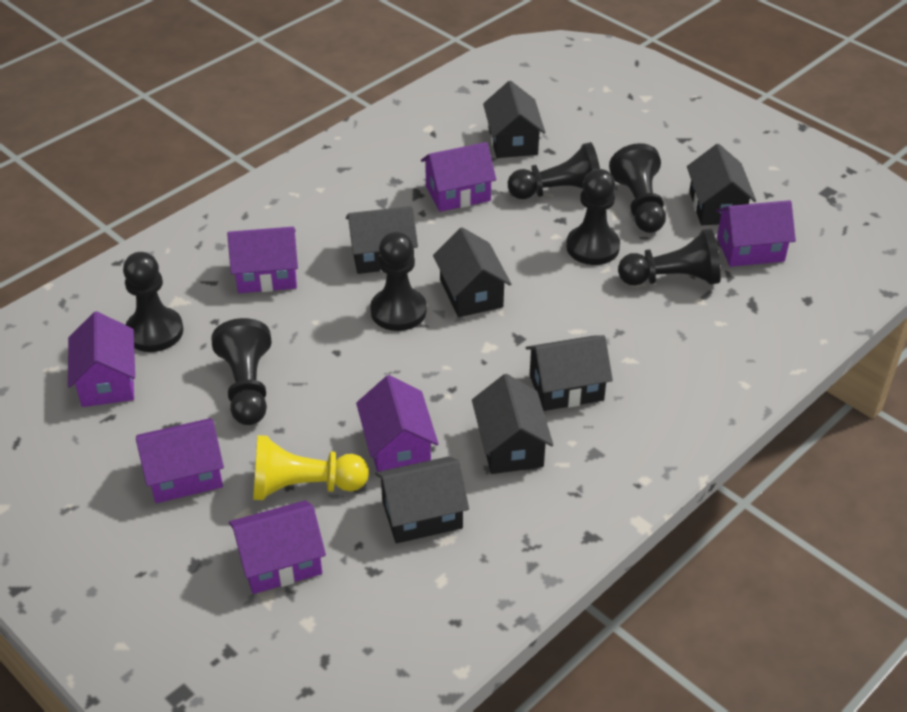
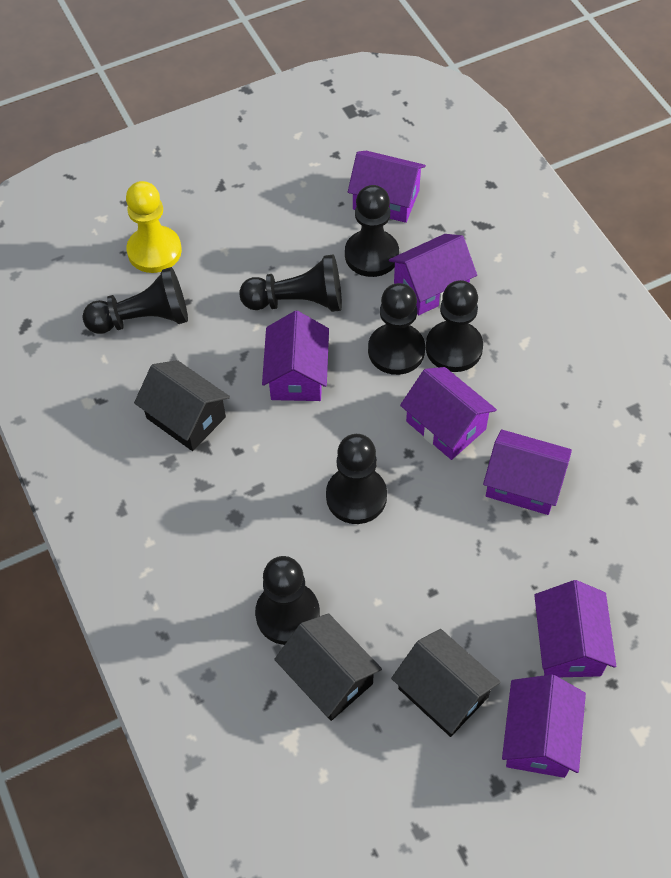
black house: 7 -> 3

